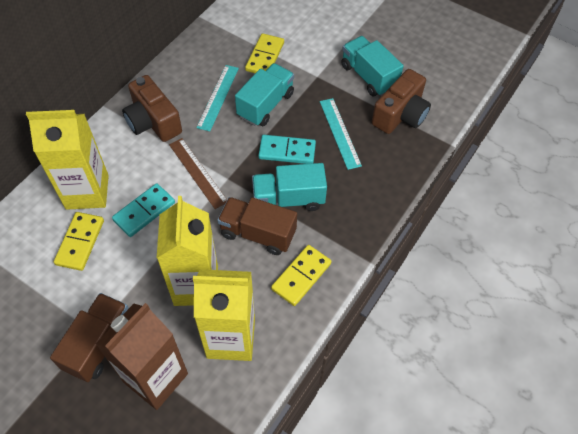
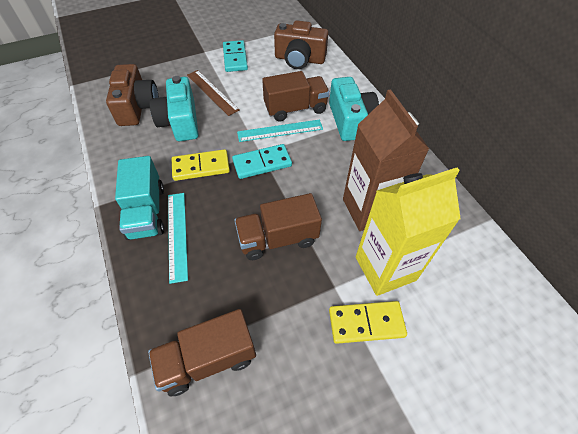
brown truck: 2 -> 3
turquoise camera: 0 -> 2
turquoise truck: 3 -> 1
yellow carton: 3 -> 1
yellow domino: 3 -> 2

